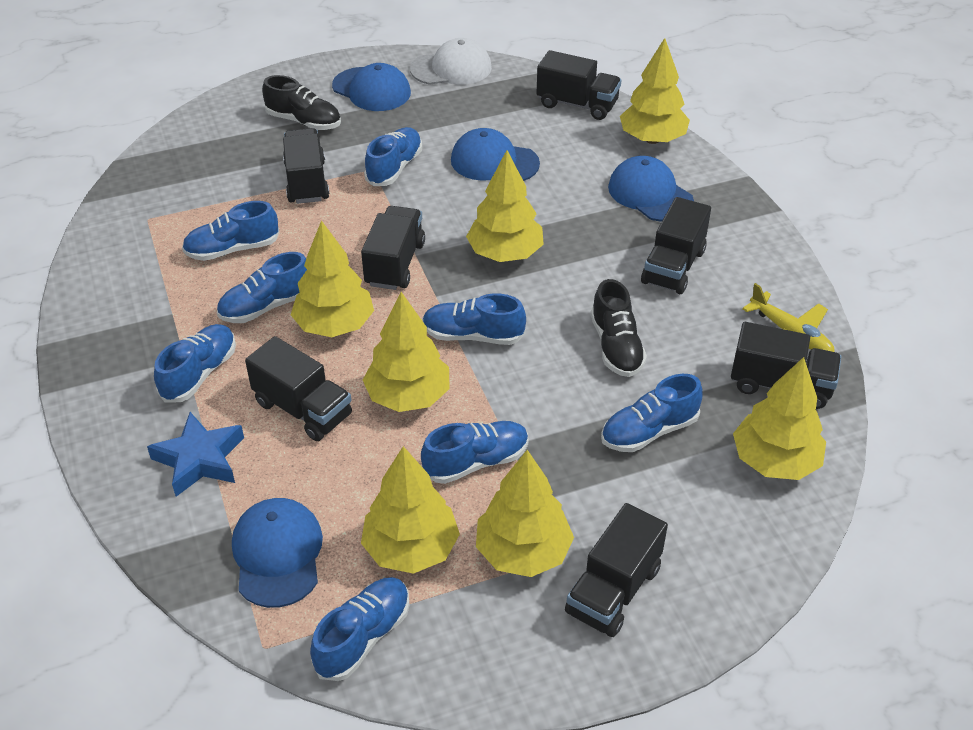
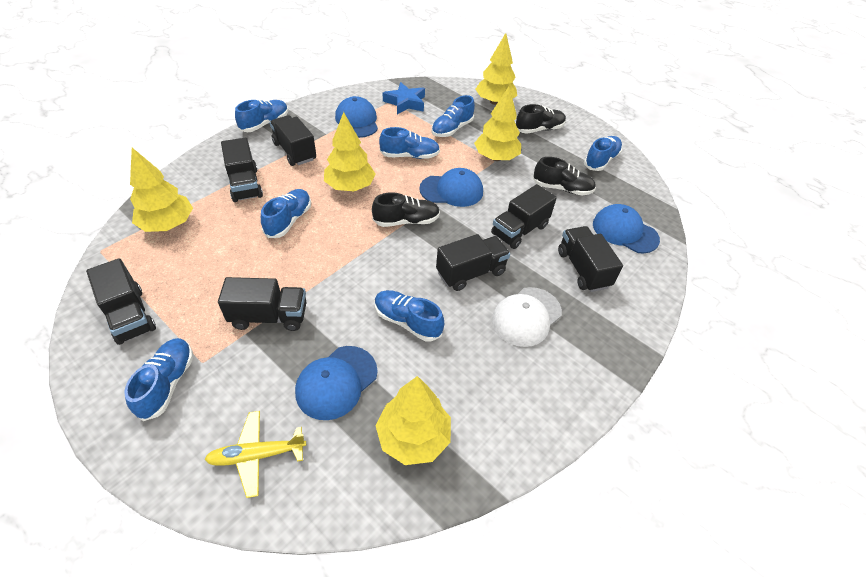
black shoe: 2 -> 3
blue shoe: 8 -> 7
yellow tree: 7 -> 5

